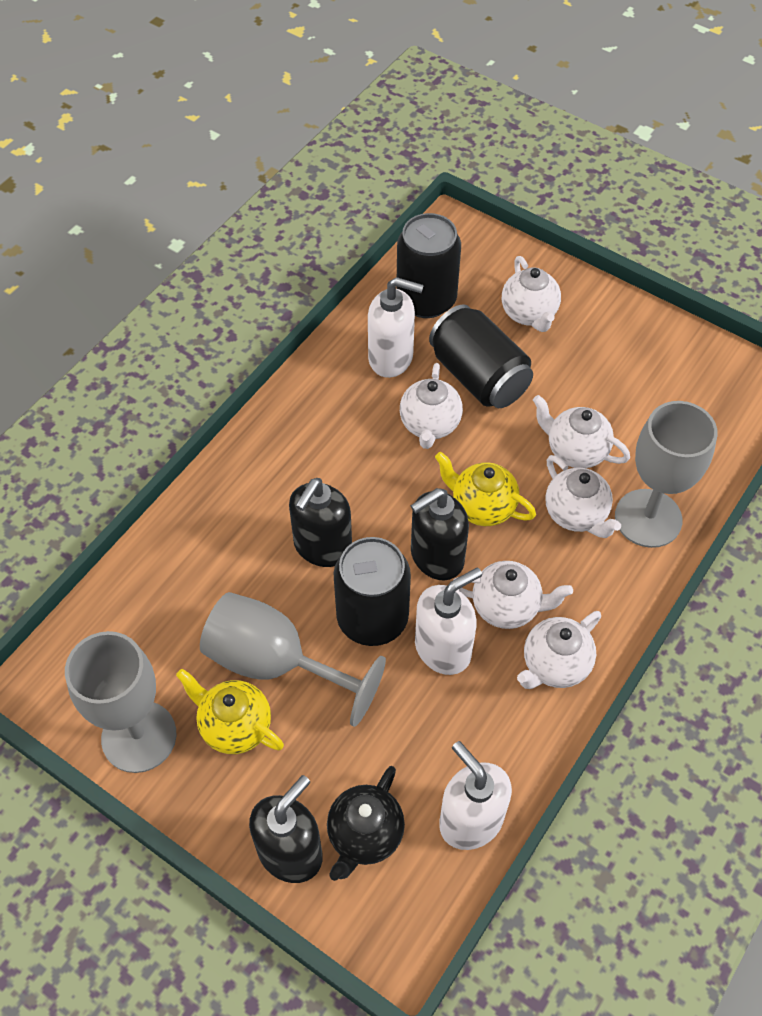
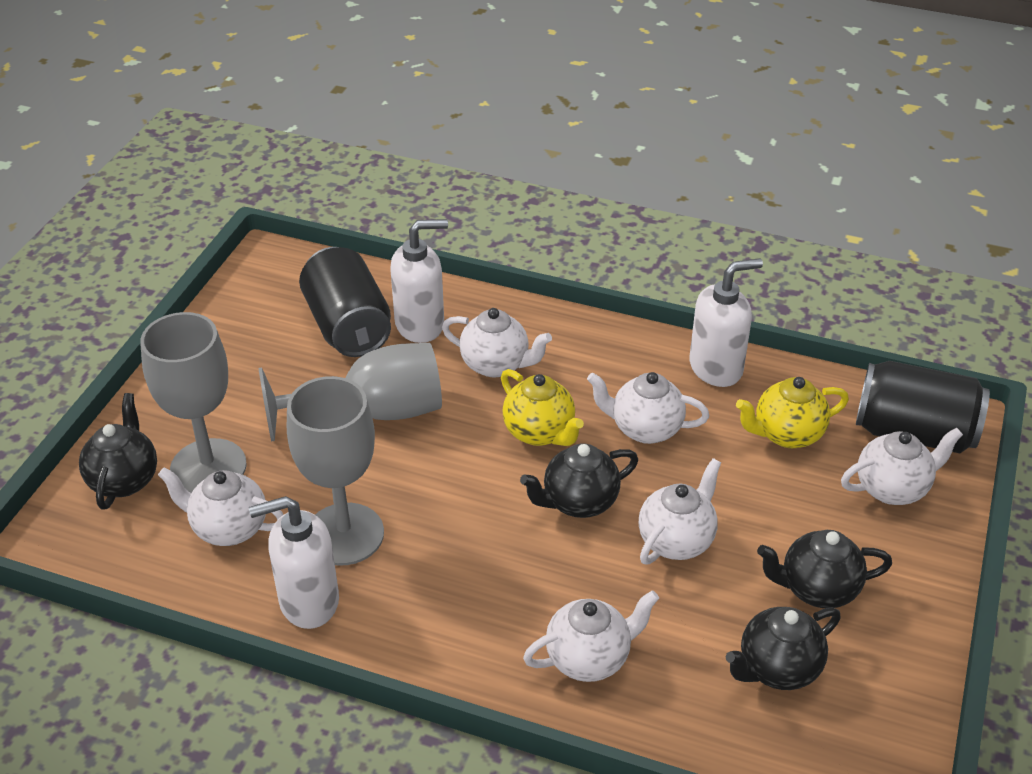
black can: 3 -> 2
black soap dispenser: 3 -> 0
black teapot: 1 -> 4

